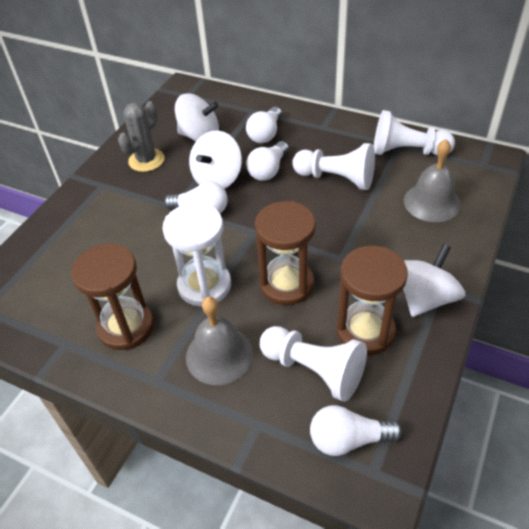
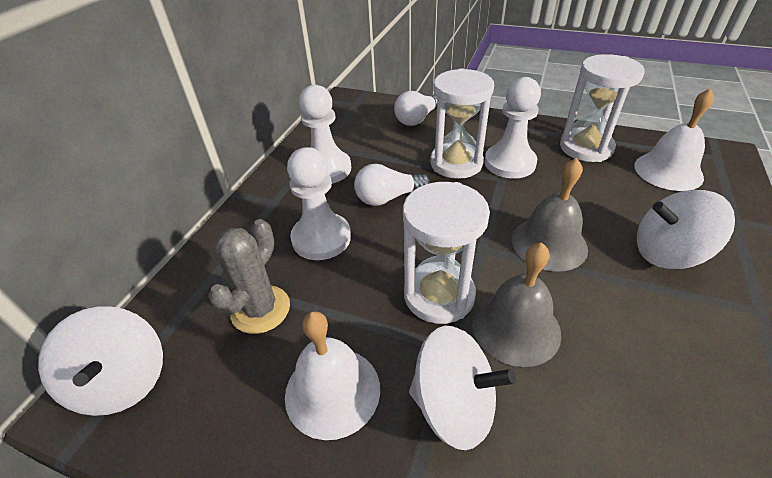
brown hourglass: 3 -> 0
white bell: 0 -> 2
white hourglass: 1 -> 3
white light bulb: 4 -> 2

